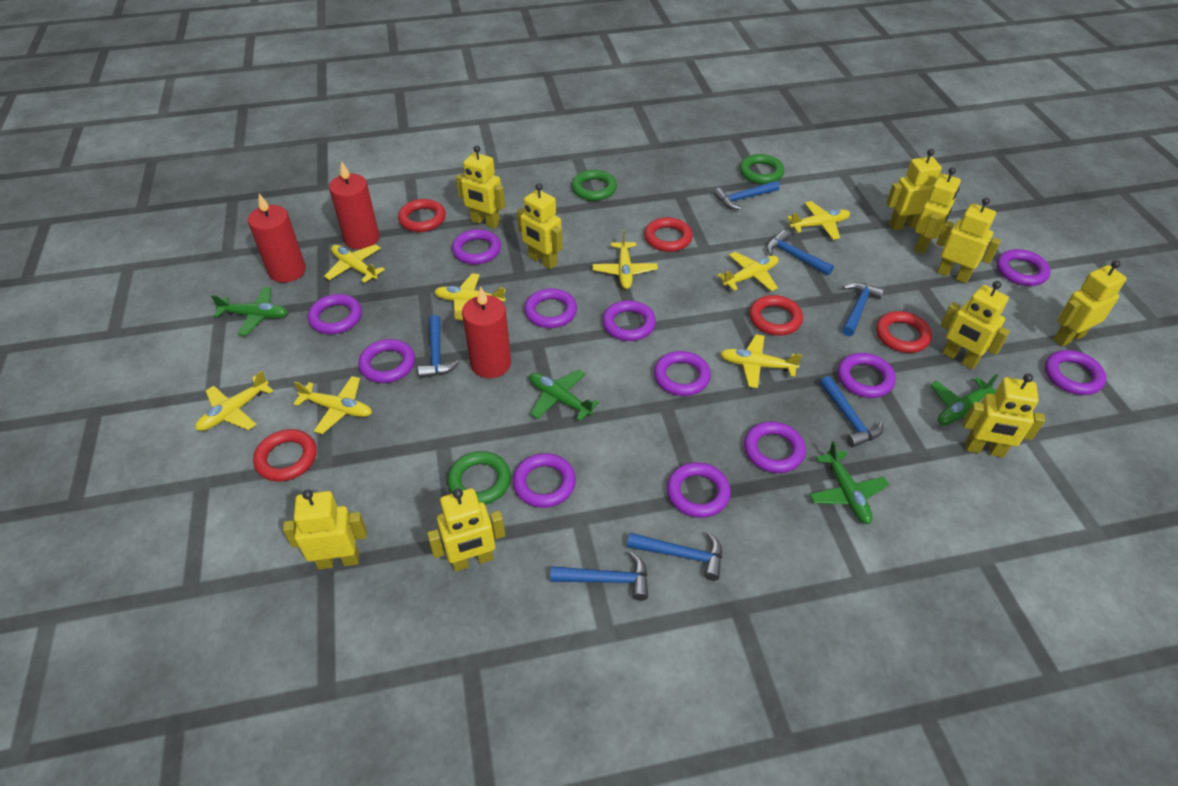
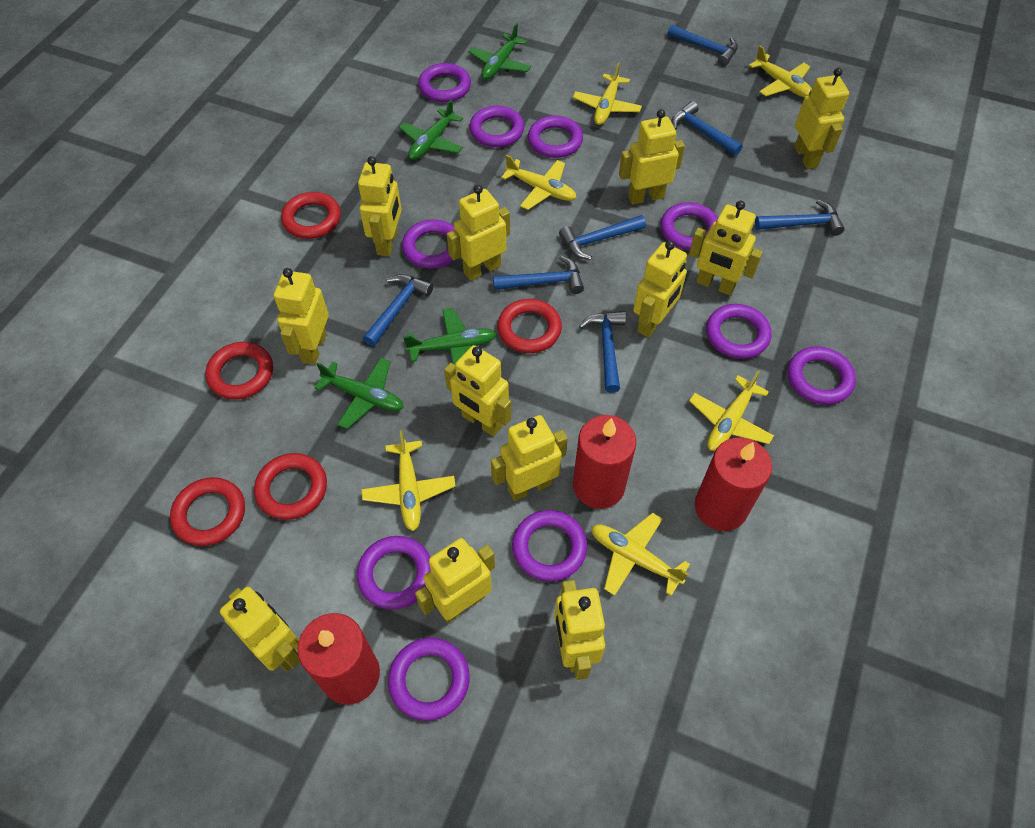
green ring: 3 -> 0
purple ring: 12 -> 10
yellow plane: 8 -> 6
yellow robot: 10 -> 12

